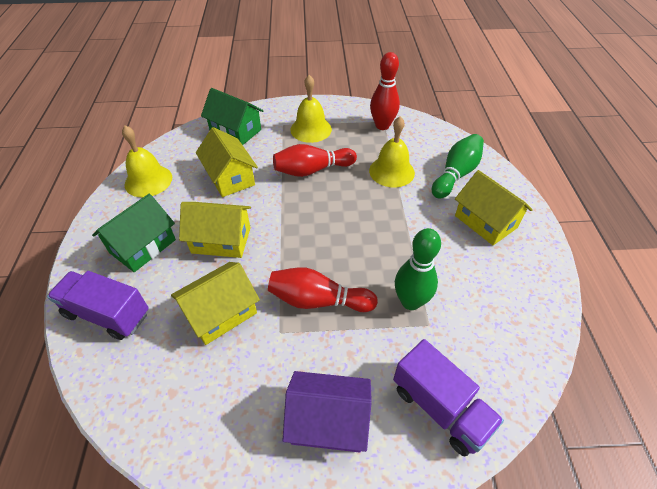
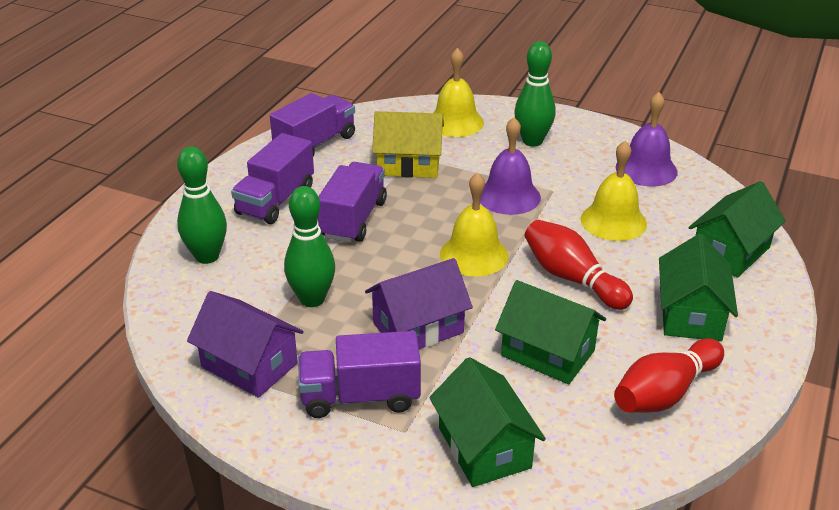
green bowling pin: 2 -> 3
green house: 2 -> 4
purple bell: 0 -> 2
purple house: 1 -> 2
purple truck: 2 -> 4
red bowling pin: 3 -> 2
yellow house: 4 -> 1

